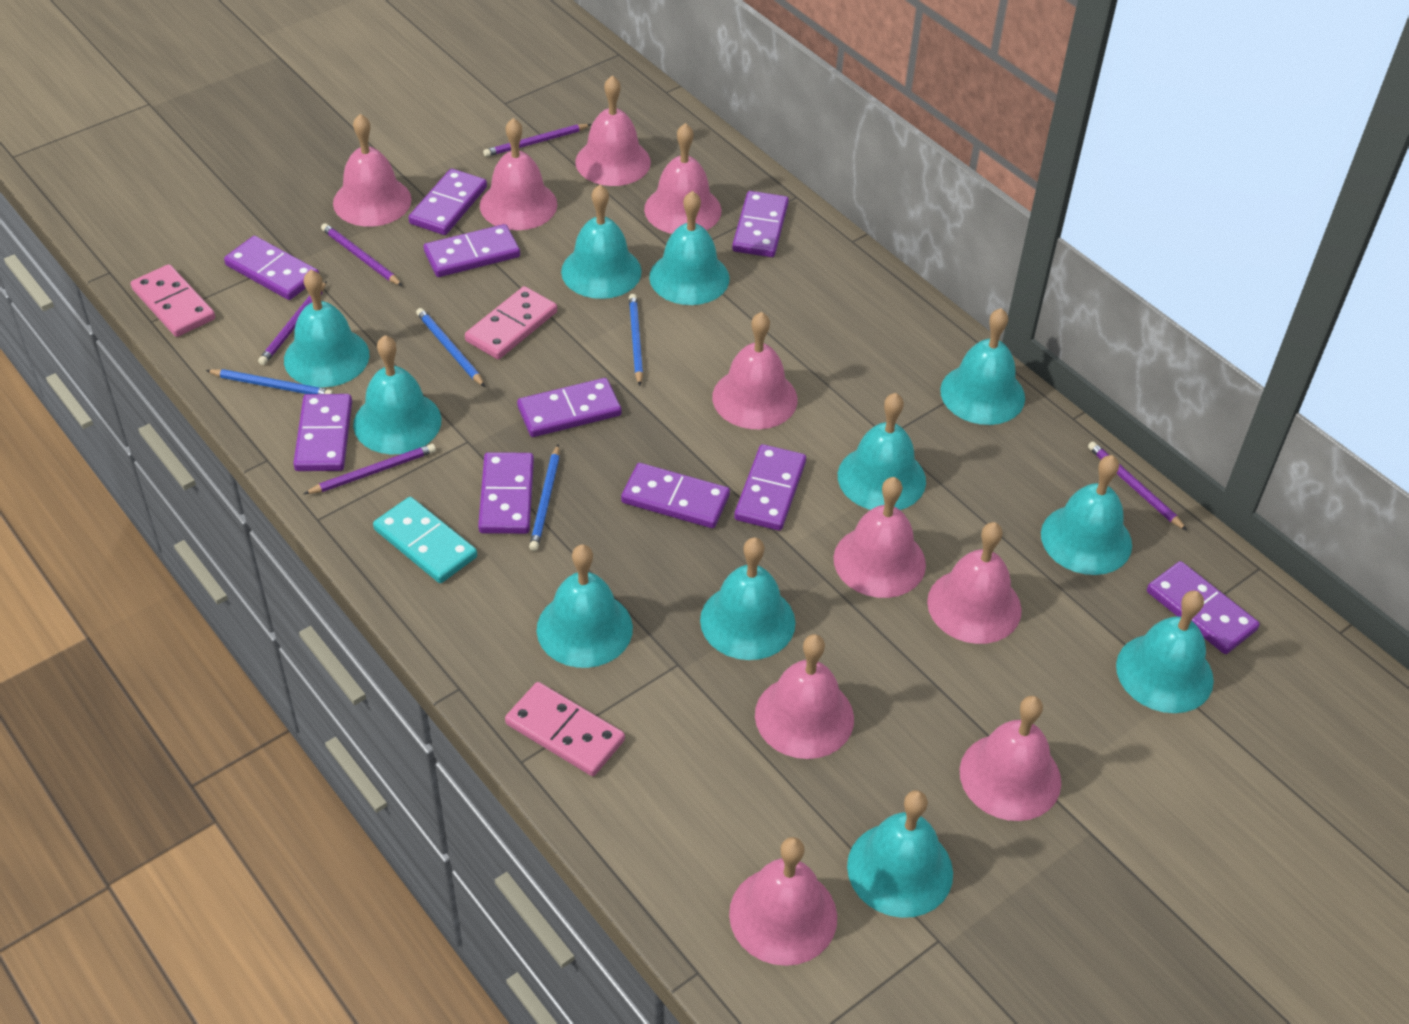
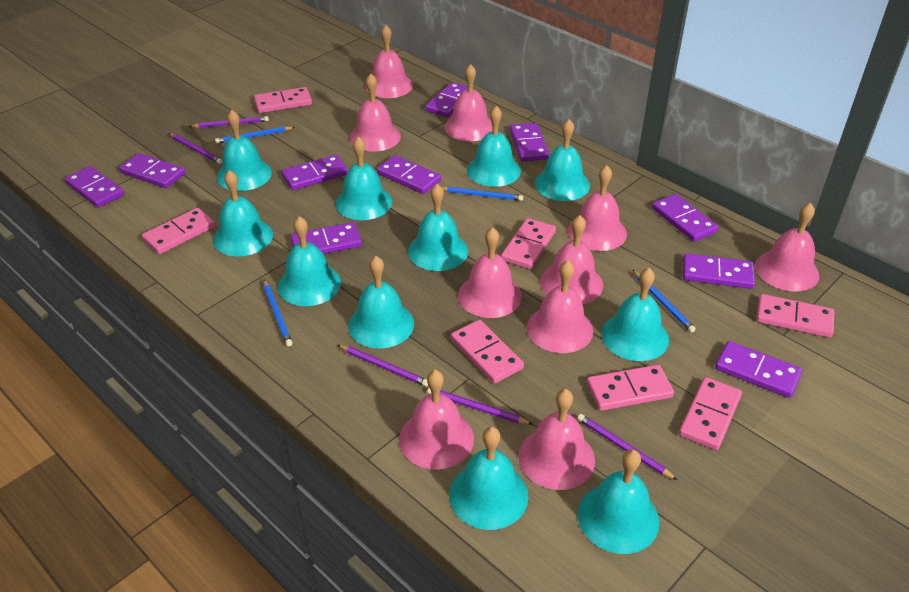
pink domino: 3 -> 7
turquoise domino: 1 -> 0

